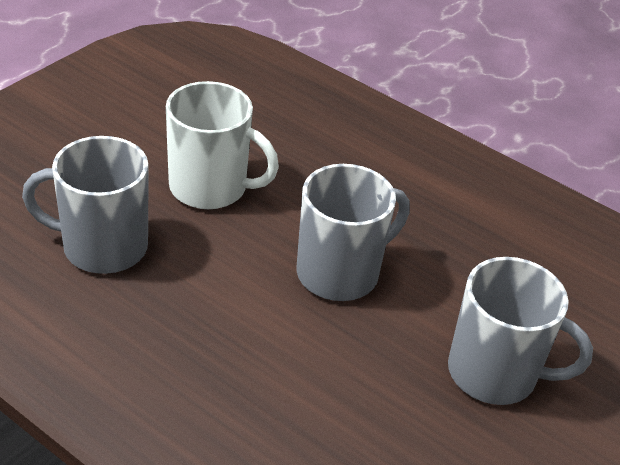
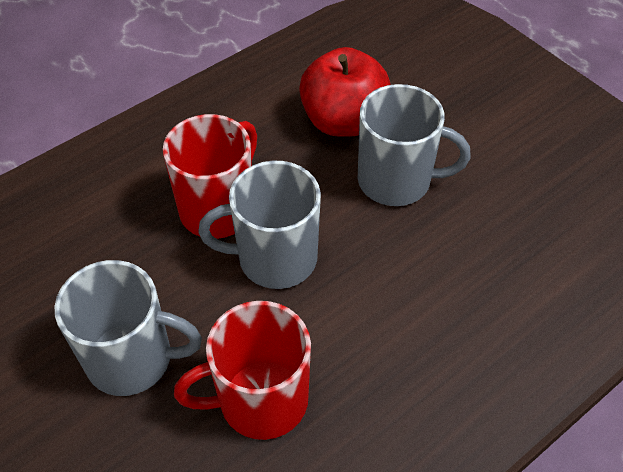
red apple: 0 -> 1
red mug: 0 -> 2
white mug: 1 -> 0

